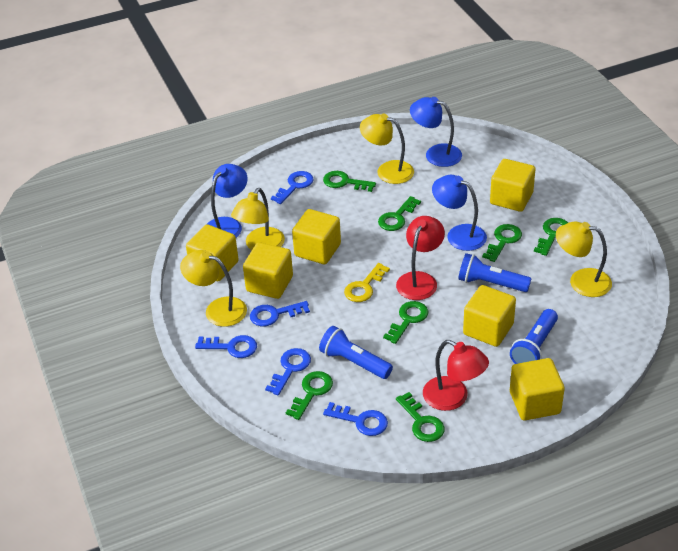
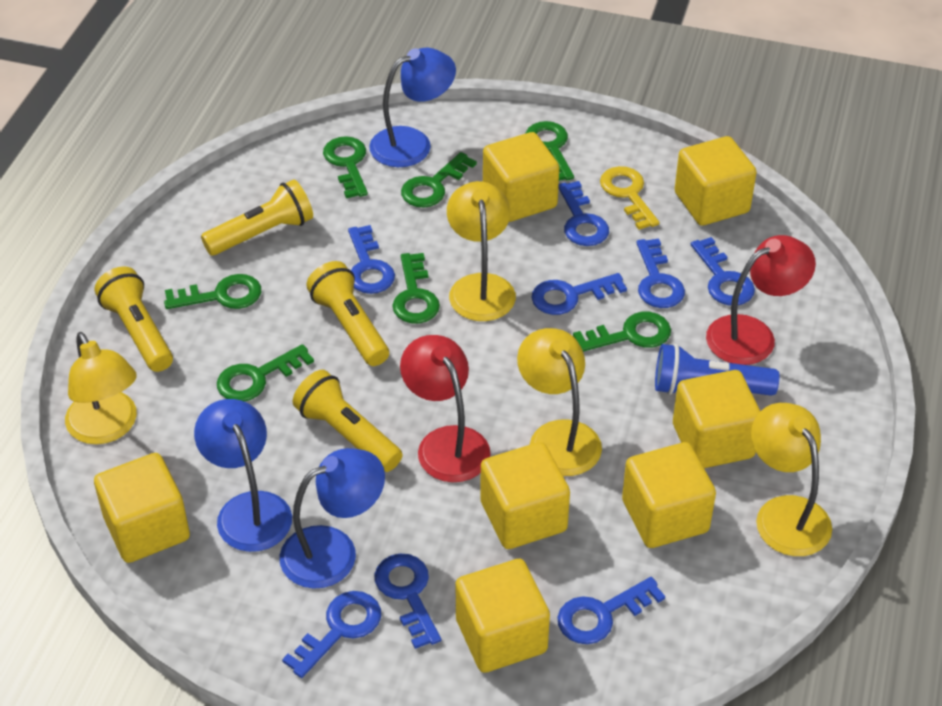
blue flashlight: 3 -> 1
blue key: 5 -> 8
yellow cube: 6 -> 7
yellow flashlight: 0 -> 4

